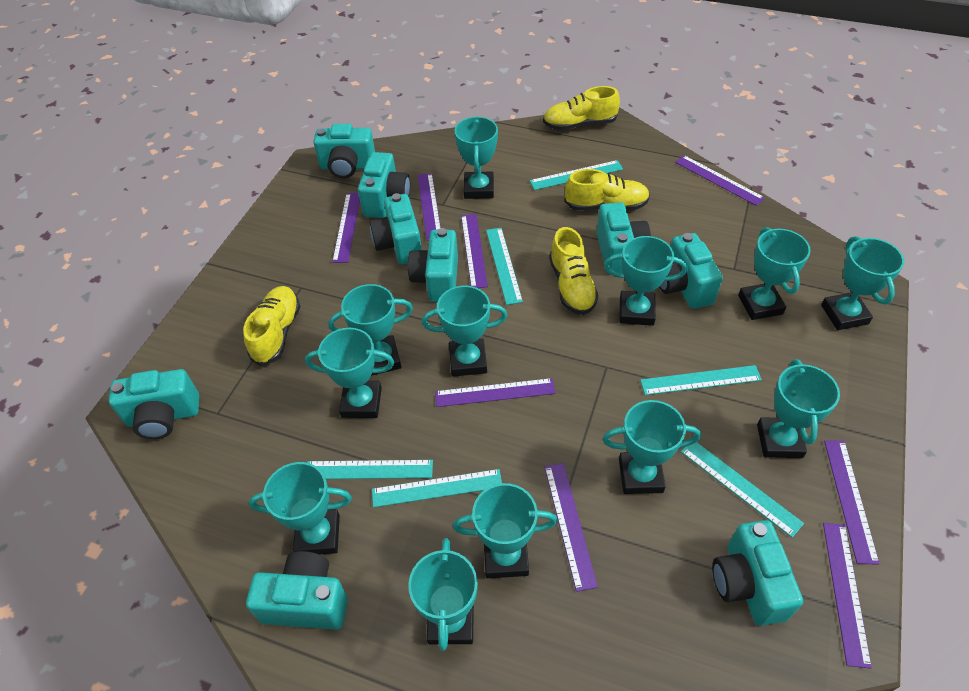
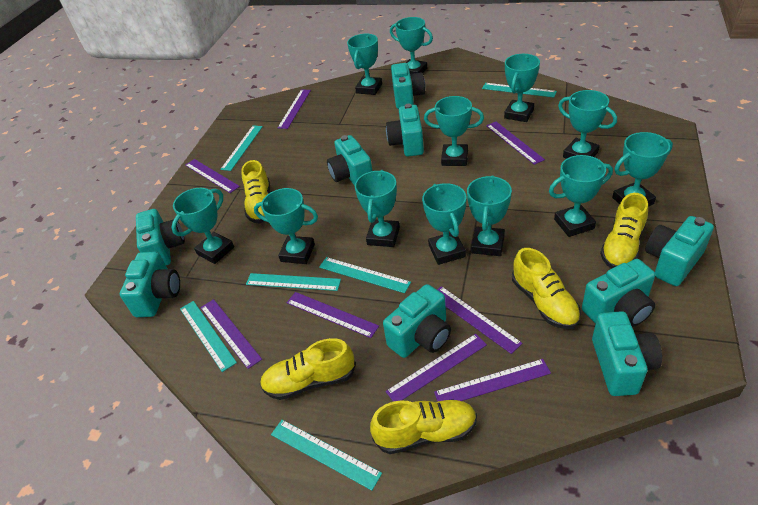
yellow shoe: 4 -> 5

